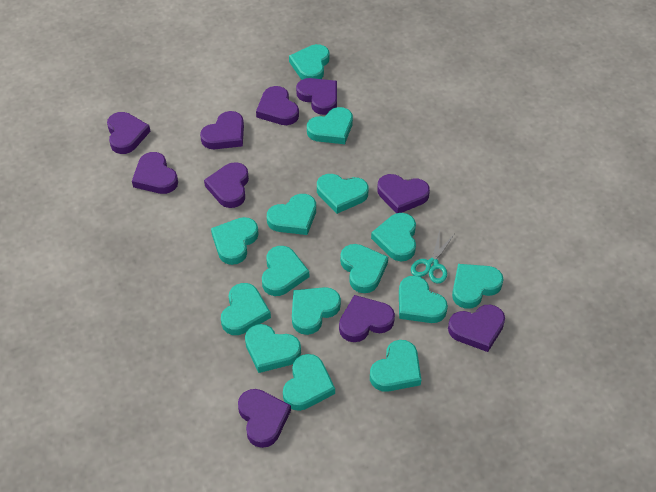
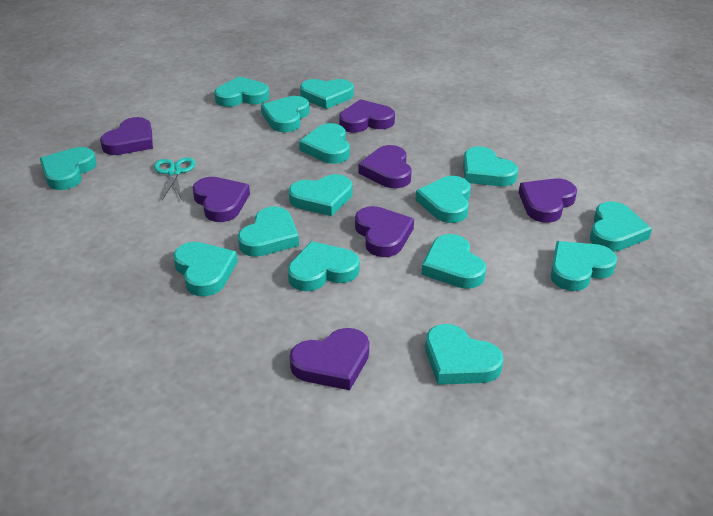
purple heart: 10 -> 7

